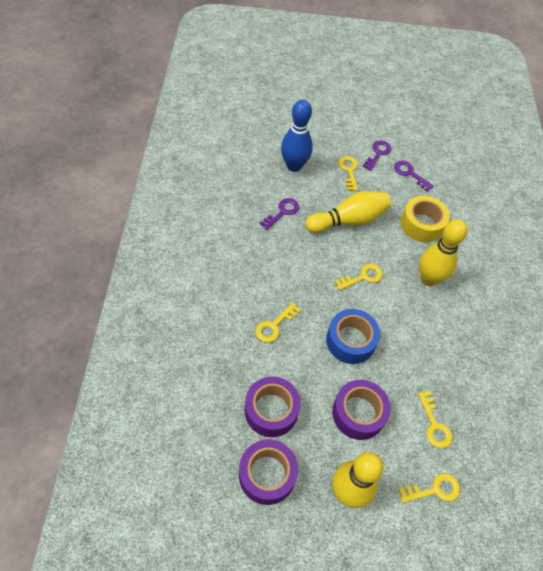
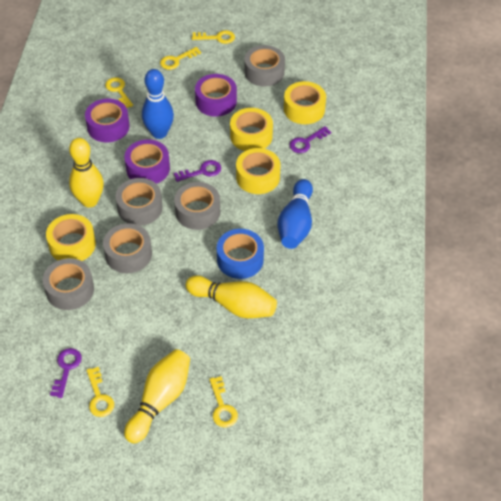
blue bowling pin: 1 -> 2
grey tape: 0 -> 5
yellow tape: 1 -> 4

